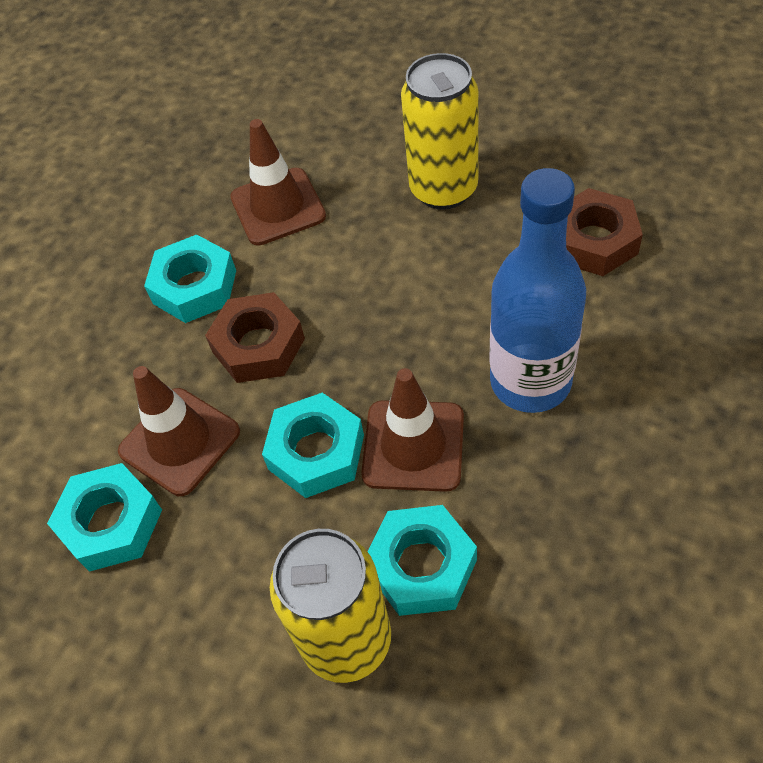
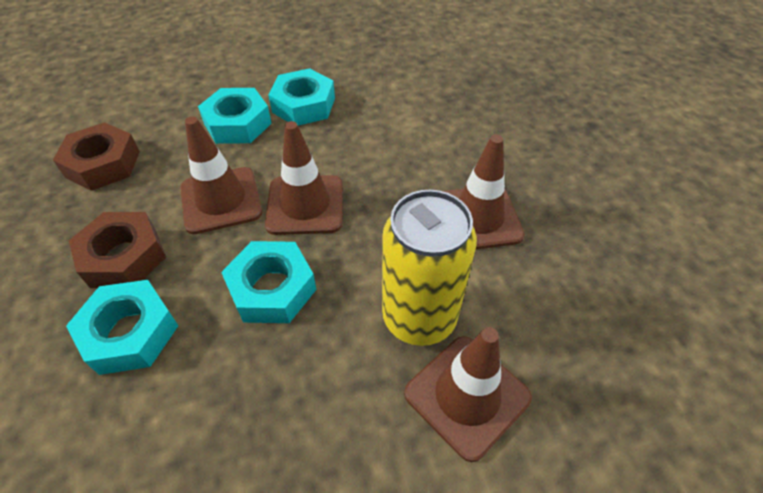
blue bottle: 1 -> 0
brown traffic cone: 3 -> 4
yellow can: 2 -> 1

